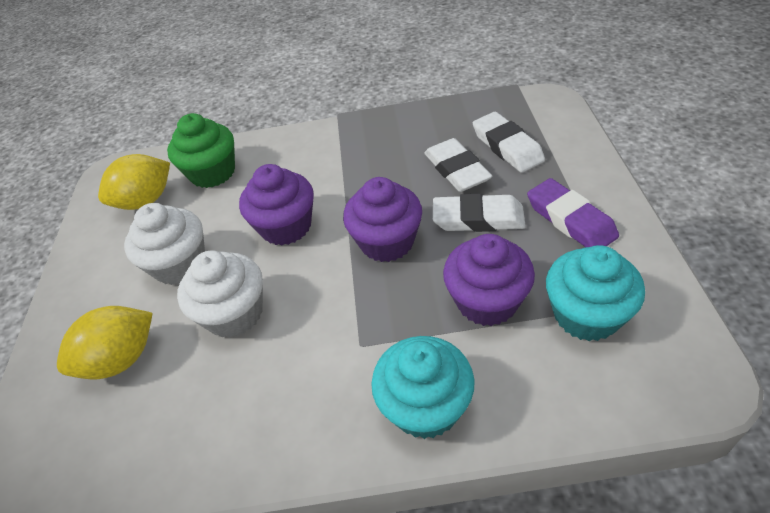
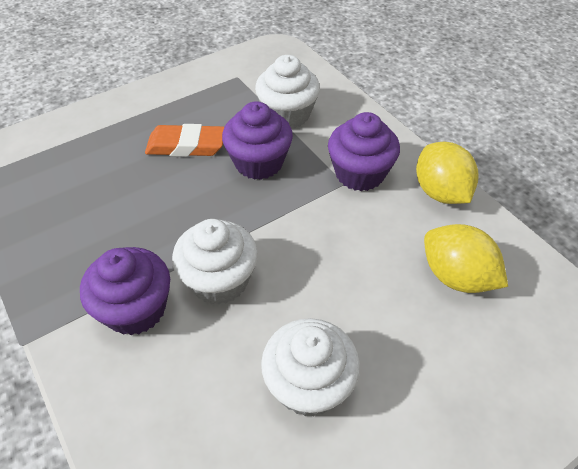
green cupcake: 1 -> 0
orange eraser: 0 -> 1
purple eraser: 1 -> 0
turquoise cupcake: 2 -> 0
white cupcake: 2 -> 3
white eraser: 3 -> 0

